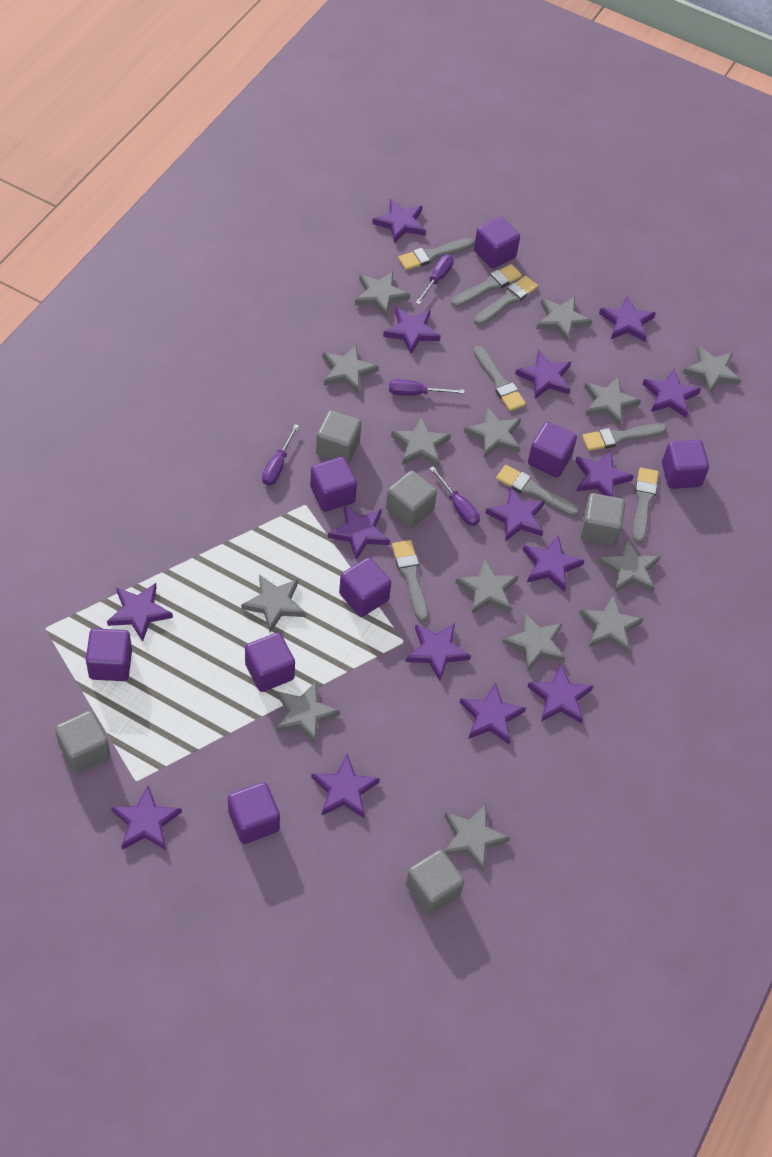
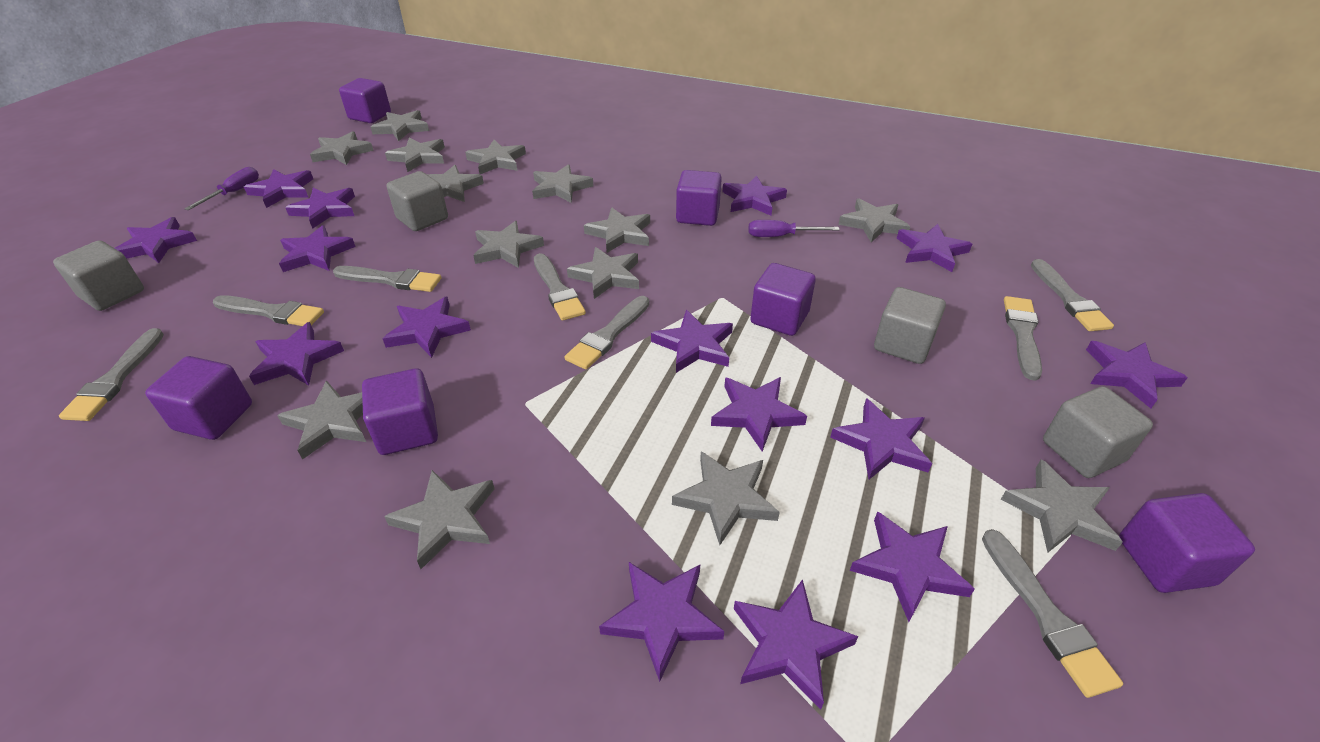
grey cube: 5 -> 4
purple cube: 8 -> 6
purple screwdriver: 4 -> 2

